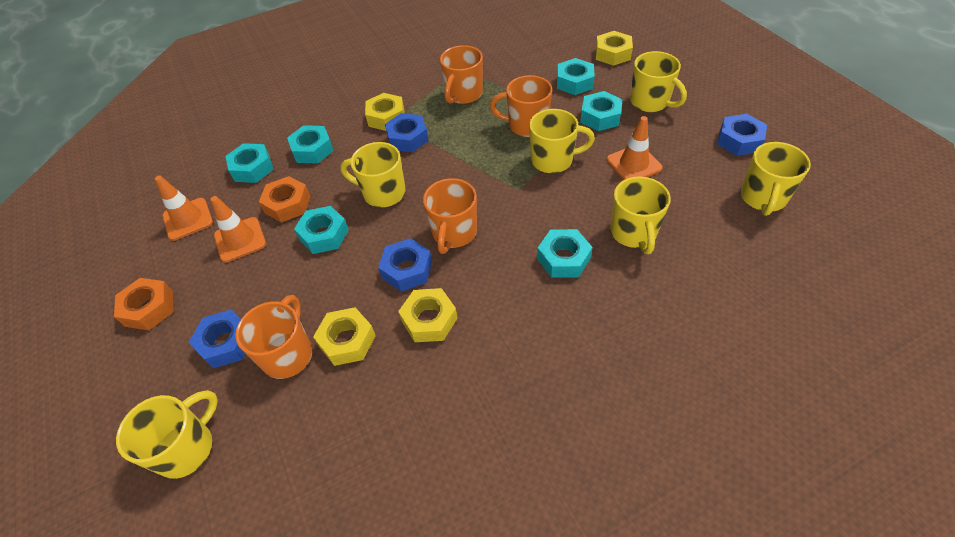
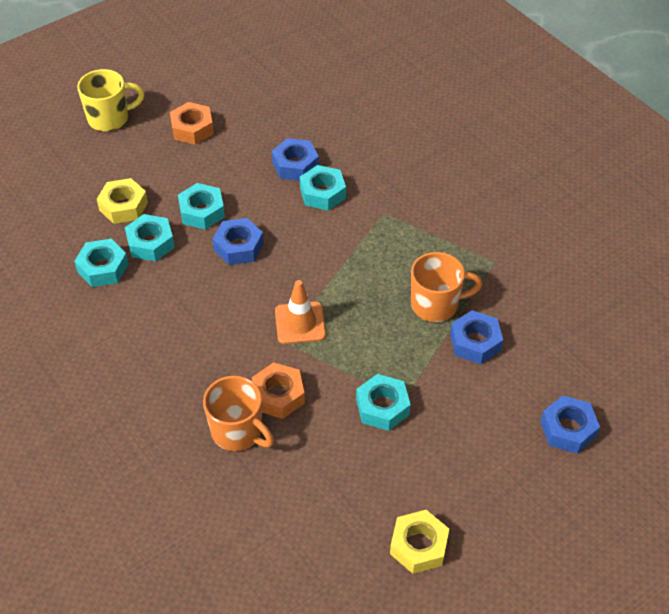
orange mug: 4 -> 2
orange traffic cone: 3 -> 1
turquoise nut: 6 -> 5
yellow mug: 6 -> 1
yellow nut: 4 -> 2

